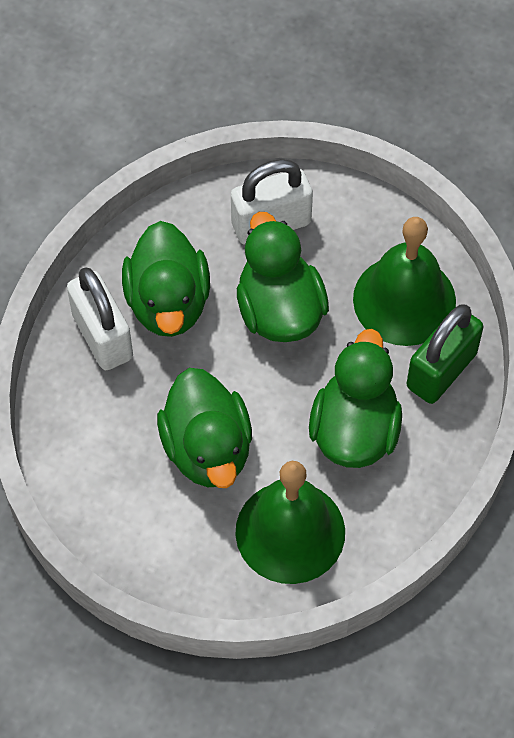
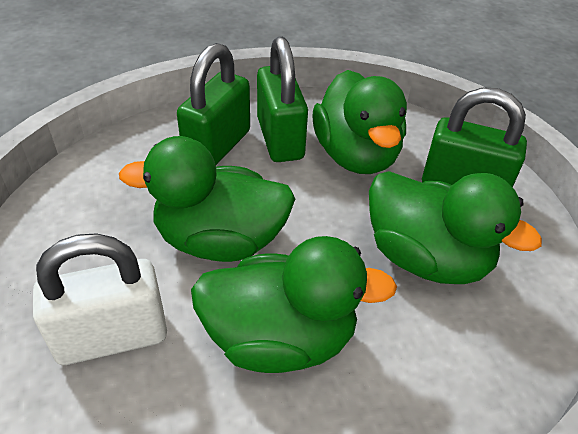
green bell: 2 -> 0
green padlock: 1 -> 3
white padlock: 2 -> 1

